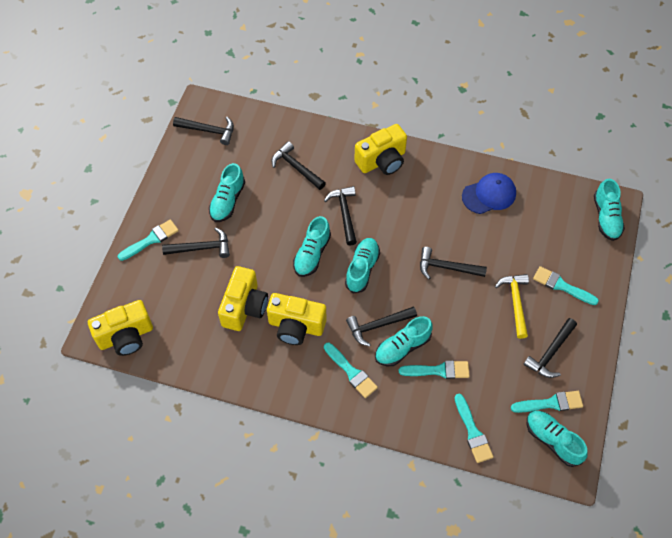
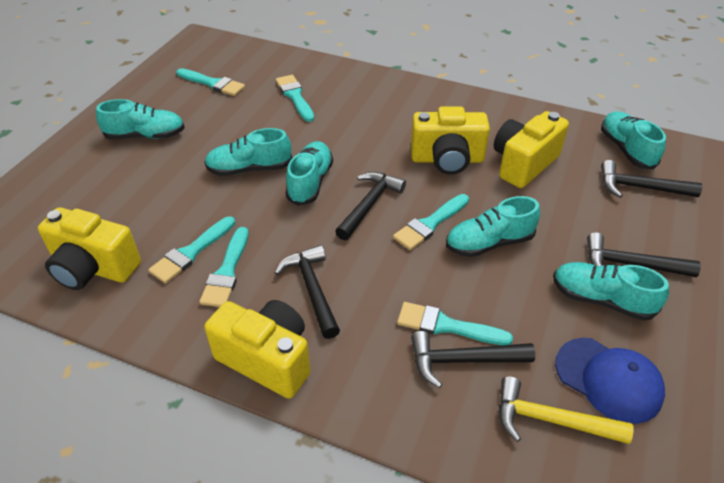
black hammer: 7 -> 5

